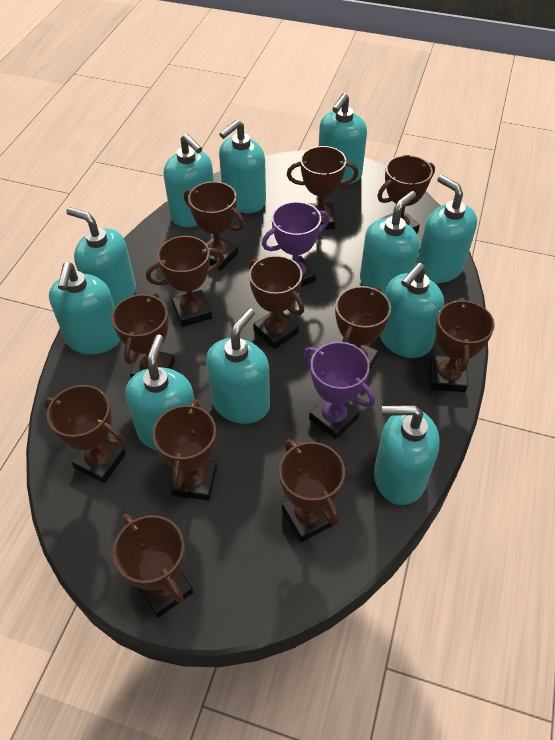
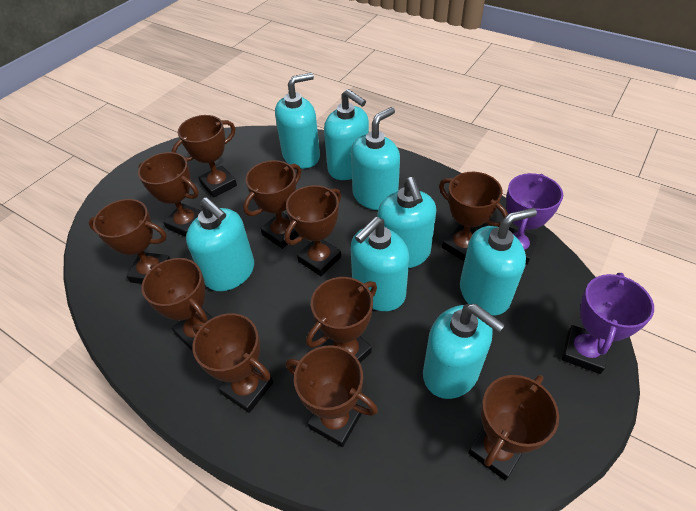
brown trophy: 12 -> 11
turquoise soap dispenser: 11 -> 8

